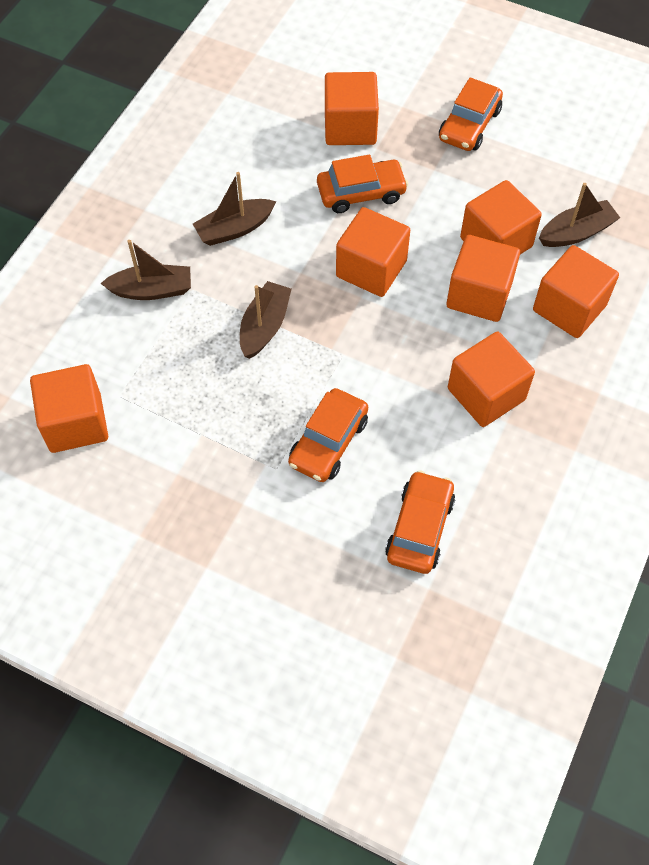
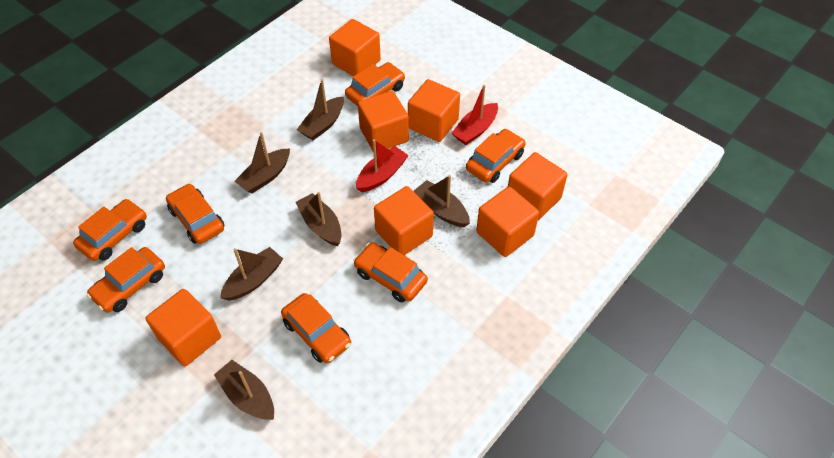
brown boat: 4 -> 6
orange car: 4 -> 7
red boat: 0 -> 2

